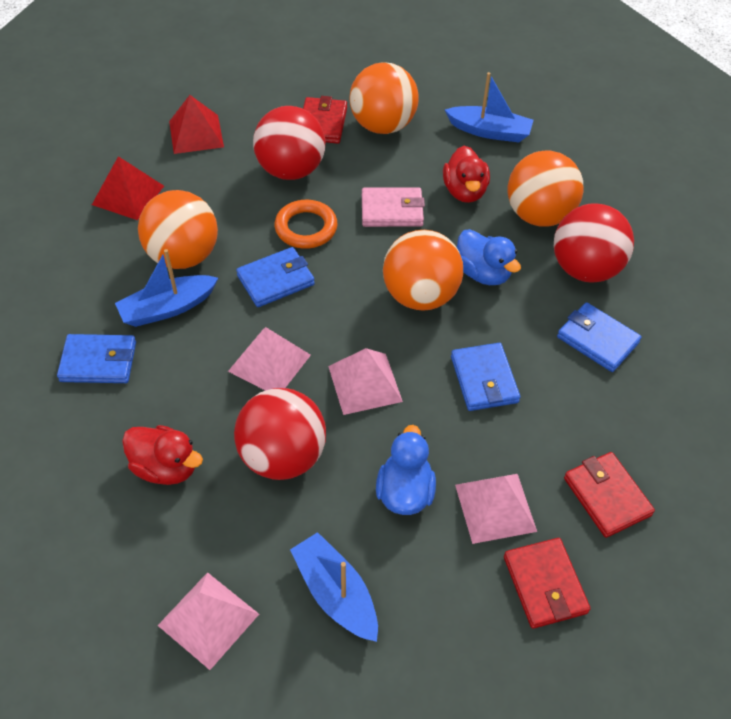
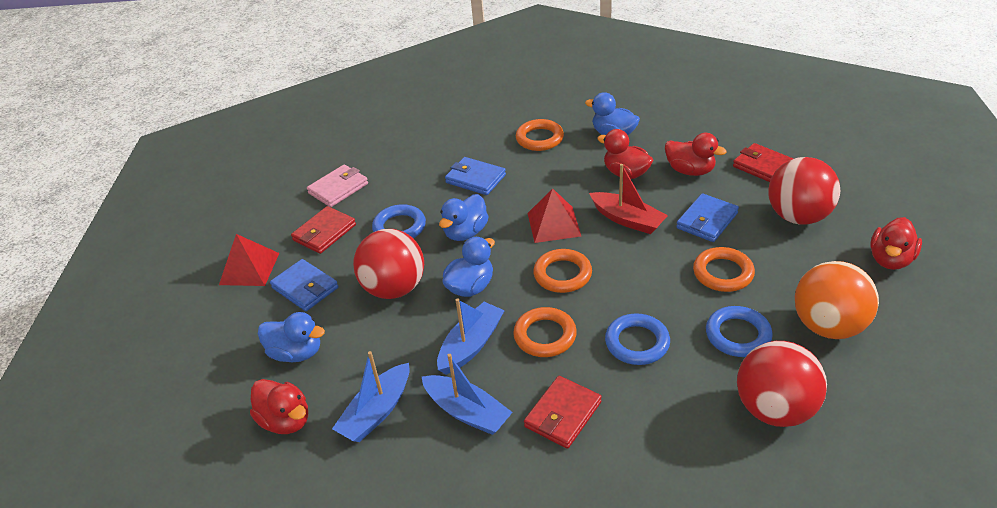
blue duck: 2 -> 4
blue ring: 0 -> 3
blue wallet: 4 -> 3
orange ball: 4 -> 1
orange ring: 1 -> 4
pink pyramid: 4 -> 0
red boat: 0 -> 1
red duck: 2 -> 4

